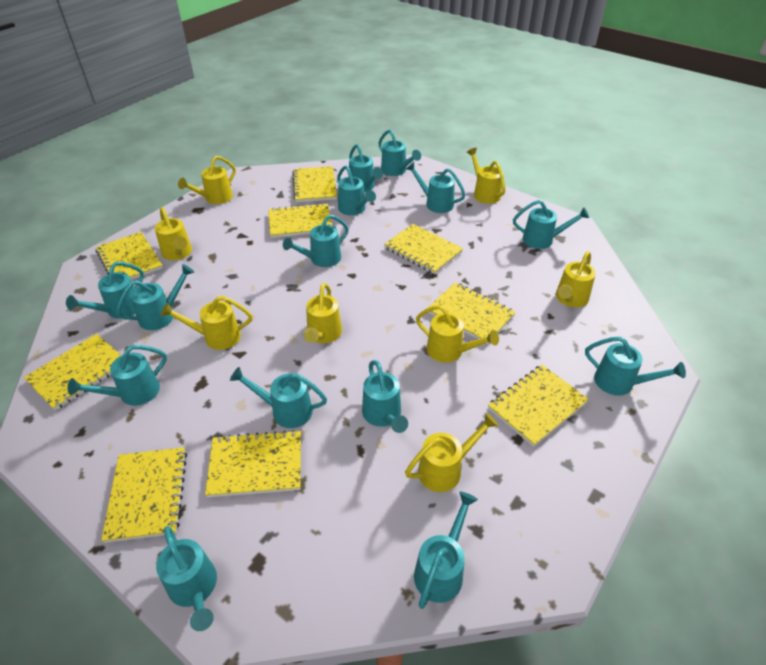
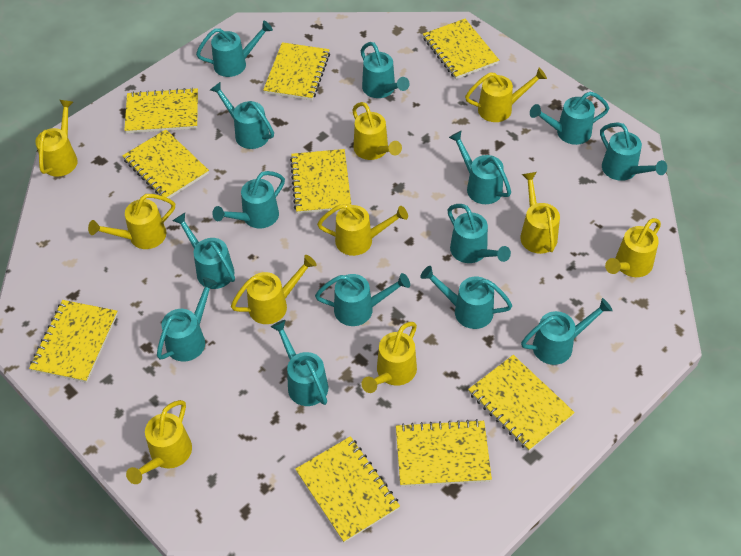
yellow watering can: 8 -> 10

